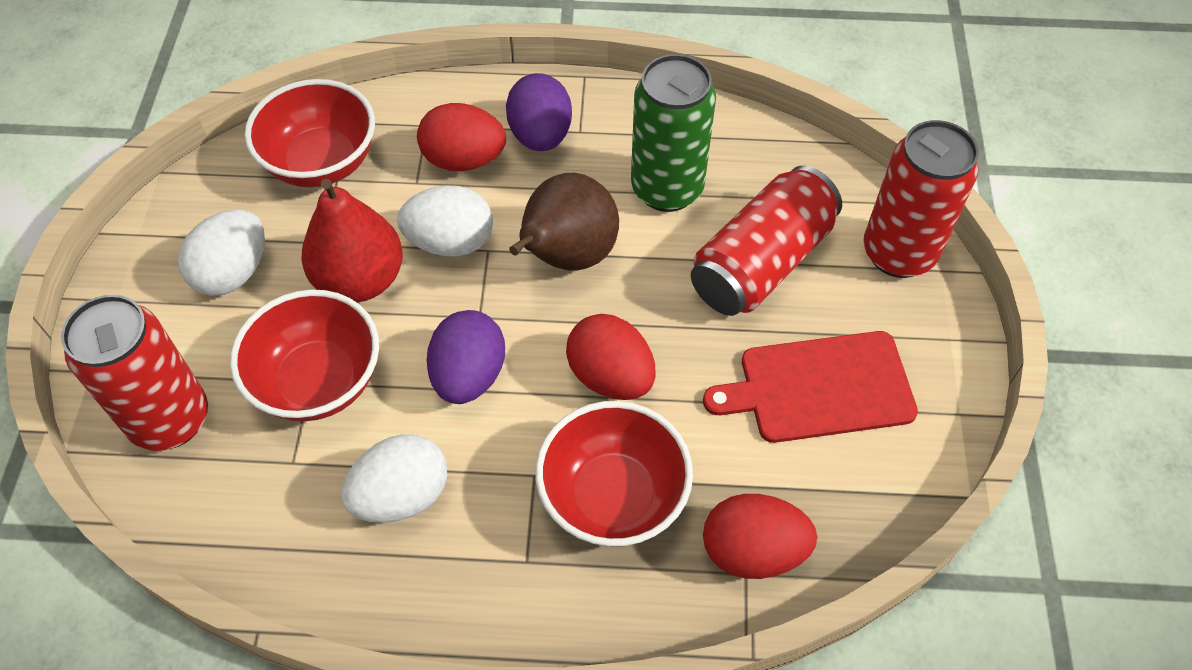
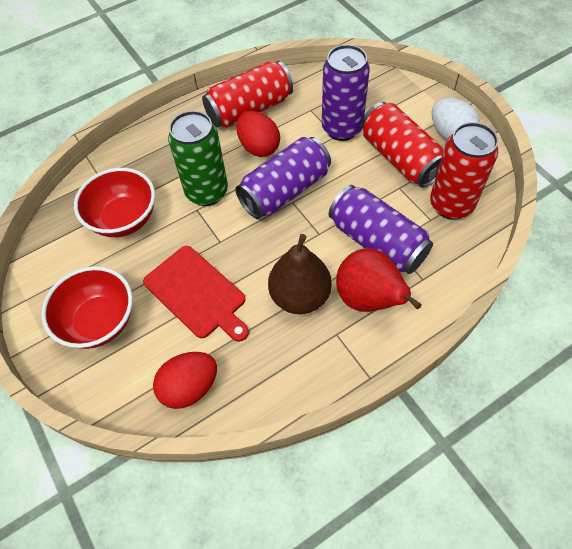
purple can: 0 -> 3
purple egg: 2 -> 0
red bowl: 3 -> 2
red egg: 3 -> 2
white egg: 3 -> 1

